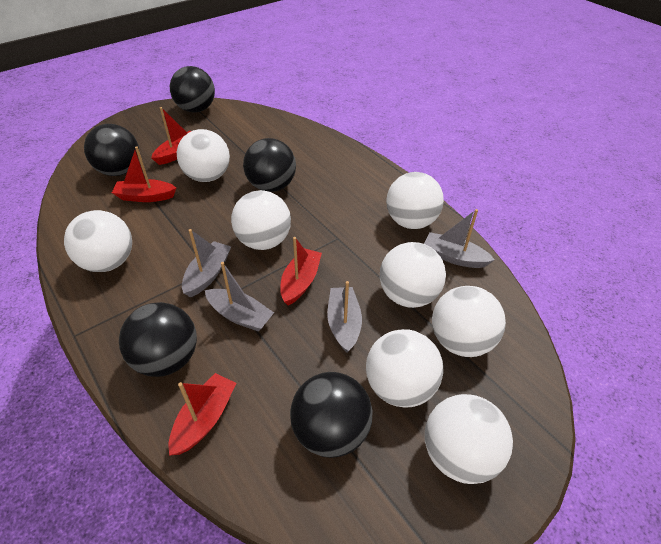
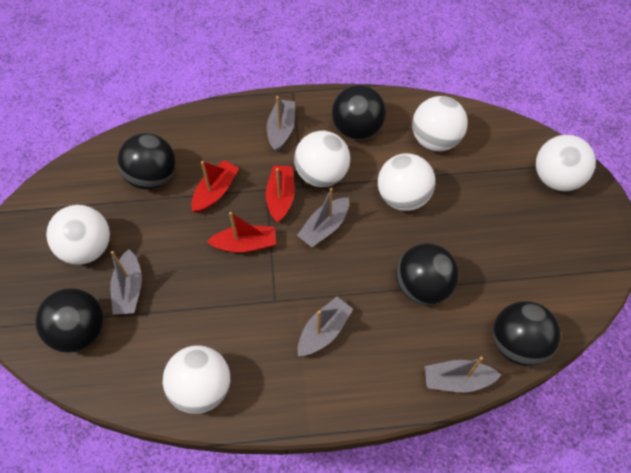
grey boat: 4 -> 5
red boat: 4 -> 3
white ball: 8 -> 6

